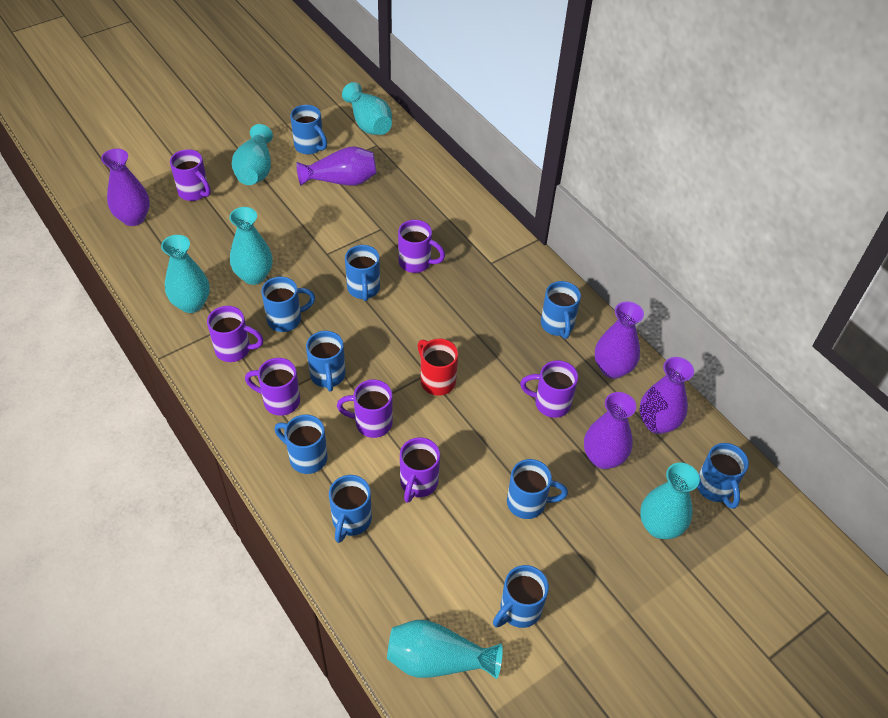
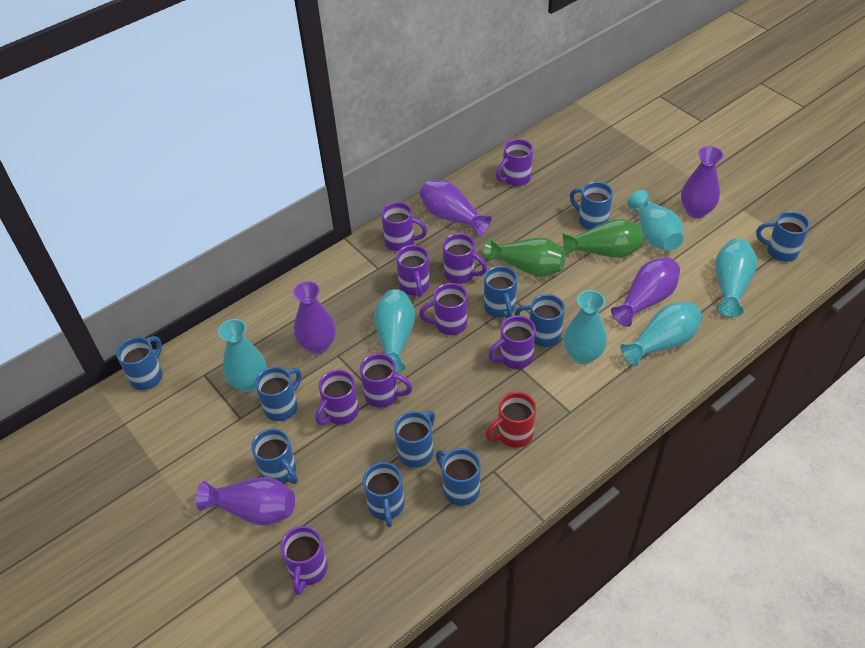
green vase: 0 -> 2
purple mug: 7 -> 9

